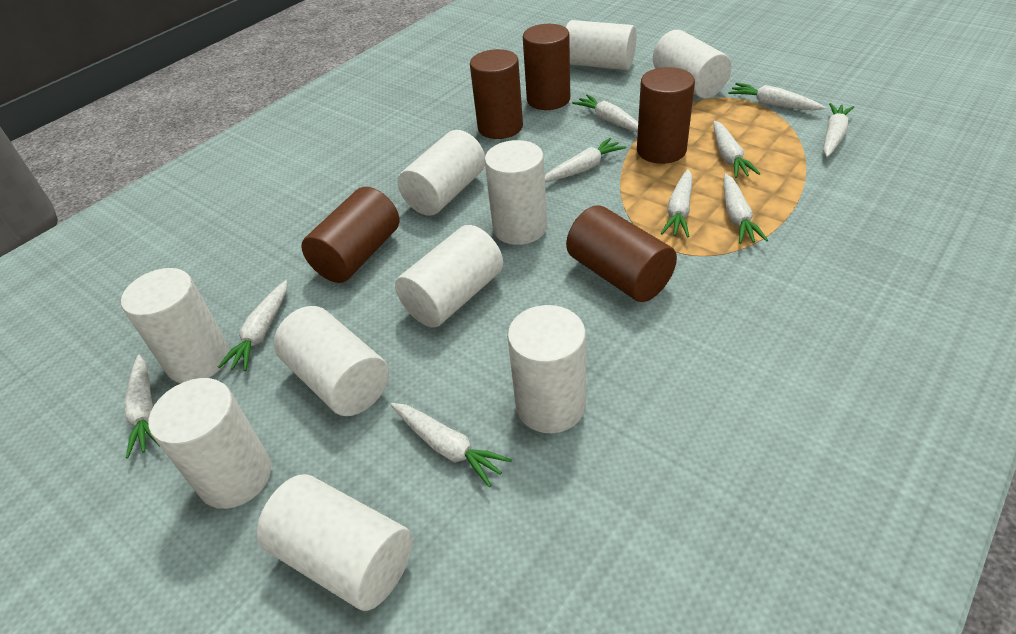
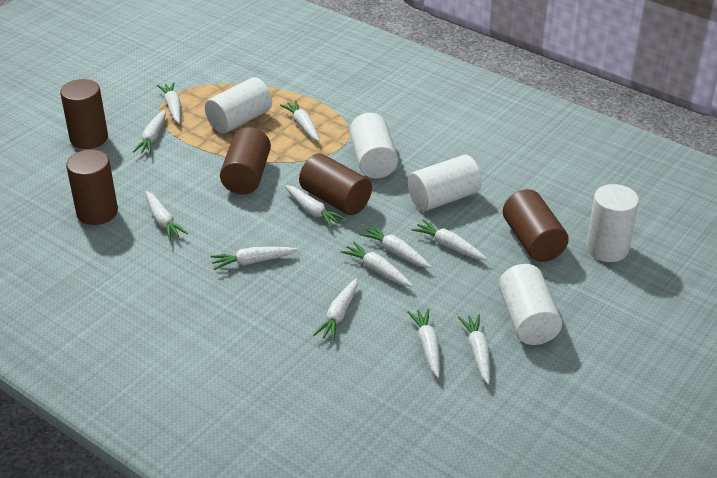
white carrot: 10 -> 12
white cylinder: 10 -> 5

